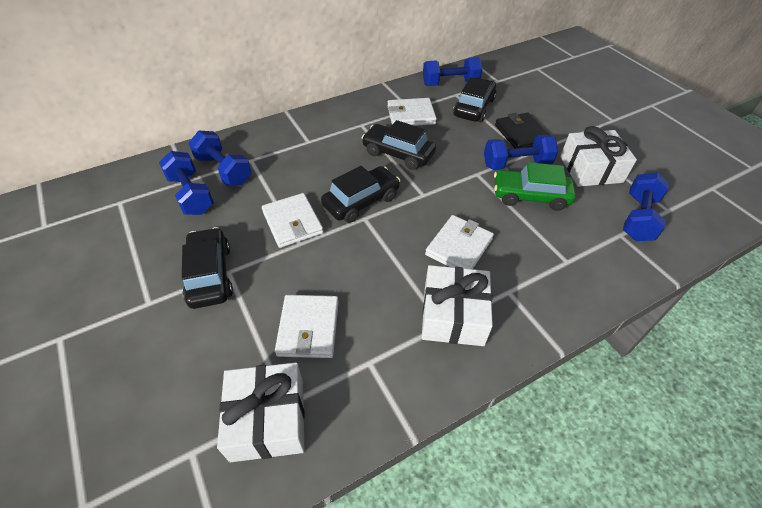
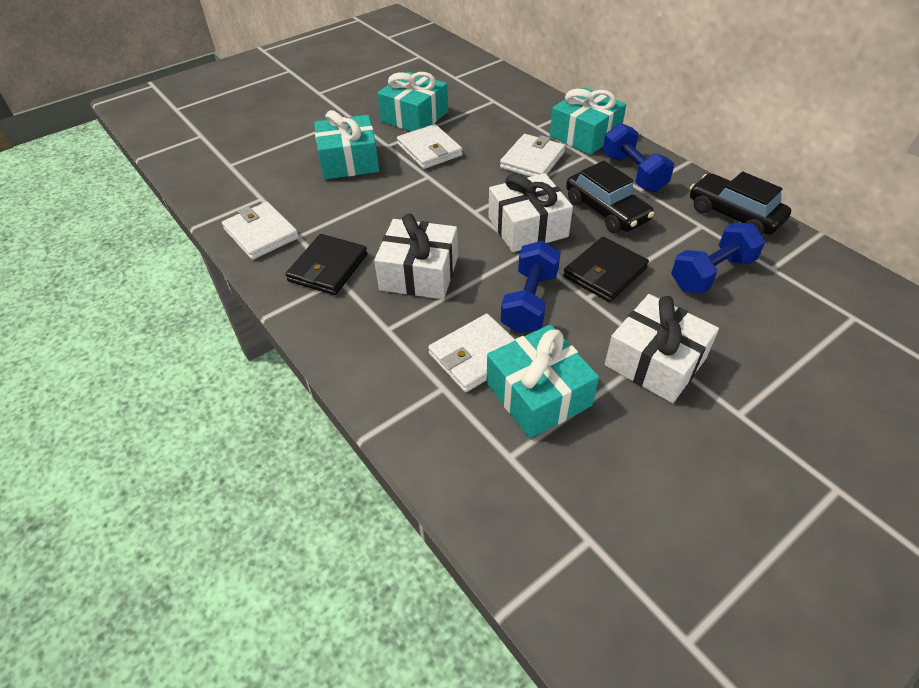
black car: 4 -> 2
black wallet: 1 -> 2
blue dumbbell: 5 -> 3
green car: 1 -> 0
turquoise gift: 0 -> 4

